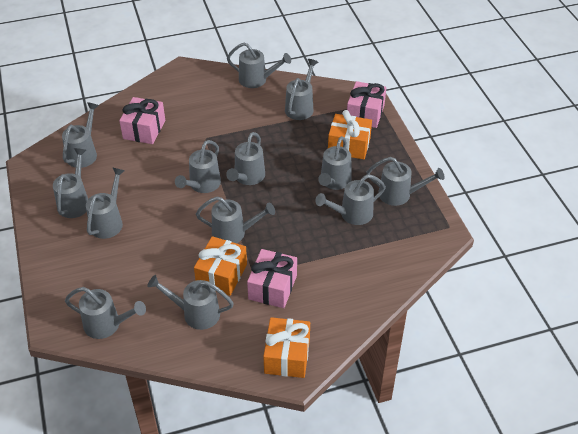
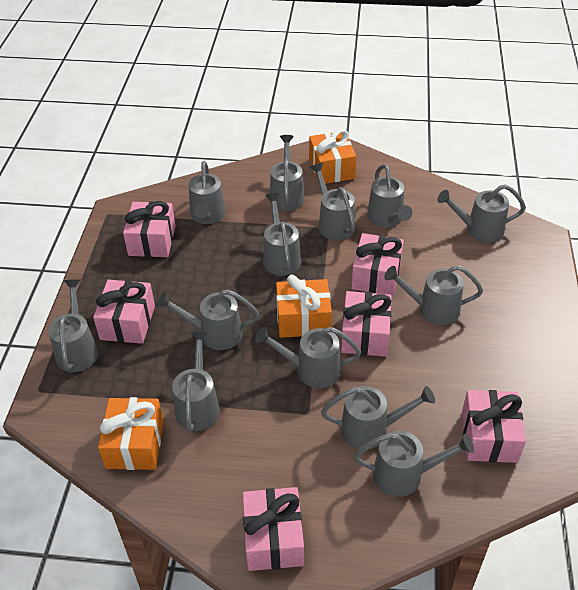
pink gift: 3 -> 6

